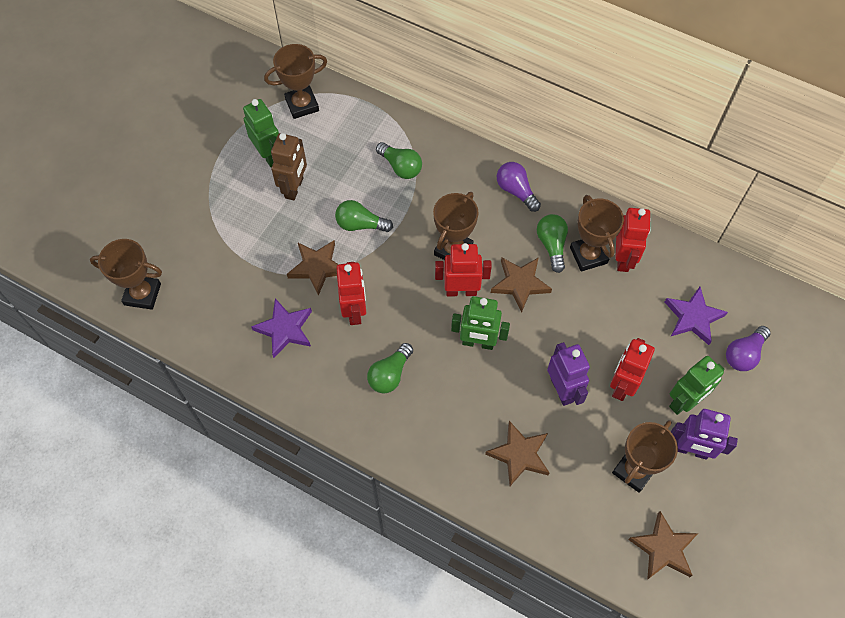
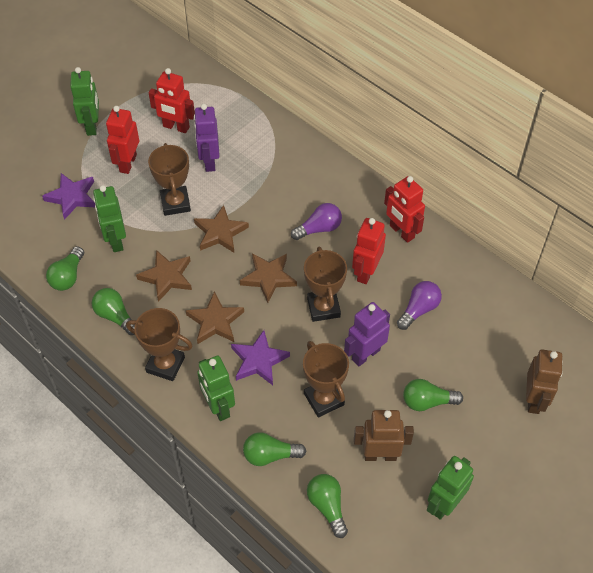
brown robot: 1 -> 2
brown trophy: 5 -> 4
green light bulb: 4 -> 5
green robot: 3 -> 4

